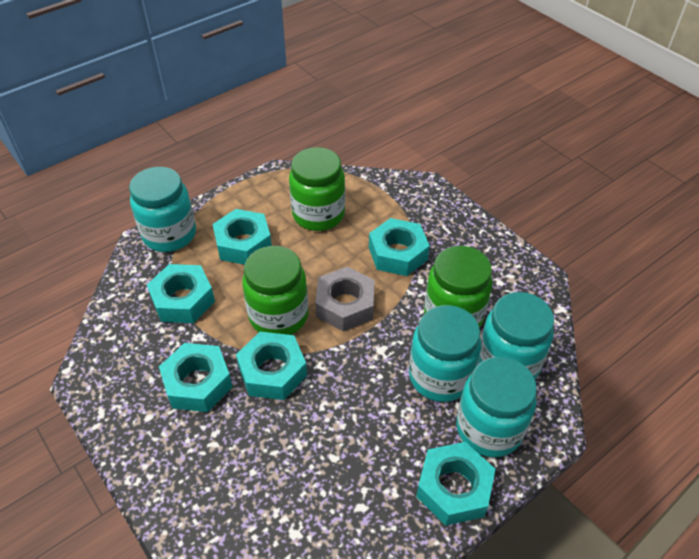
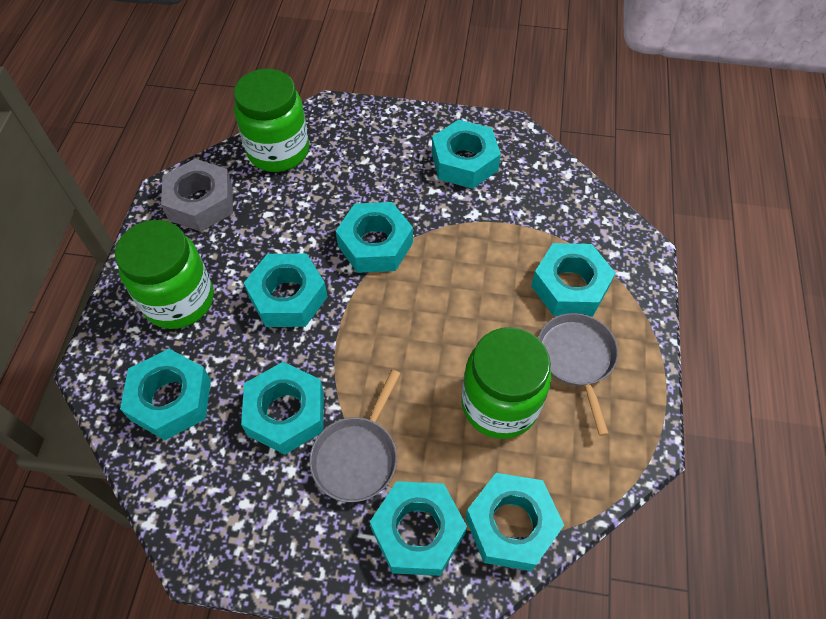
grey pan: 0 -> 2
turquoise jar: 4 -> 0
turquoise nut: 6 -> 8

